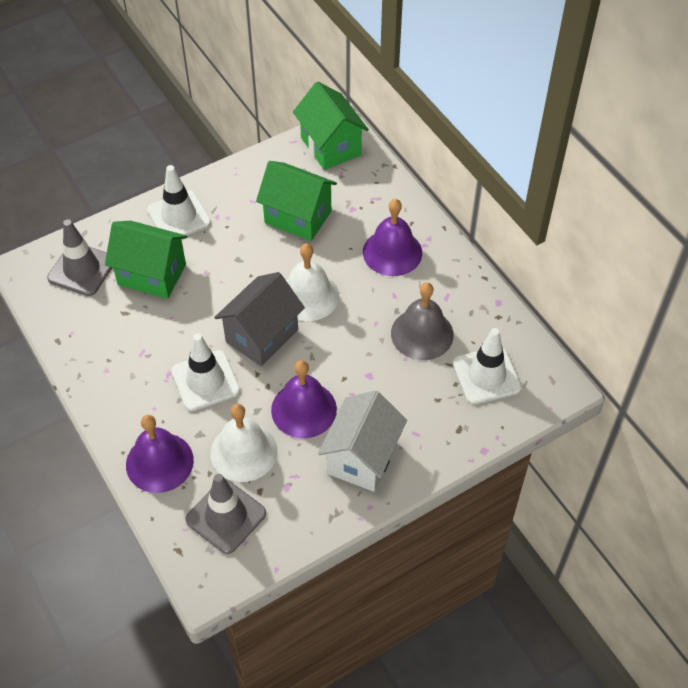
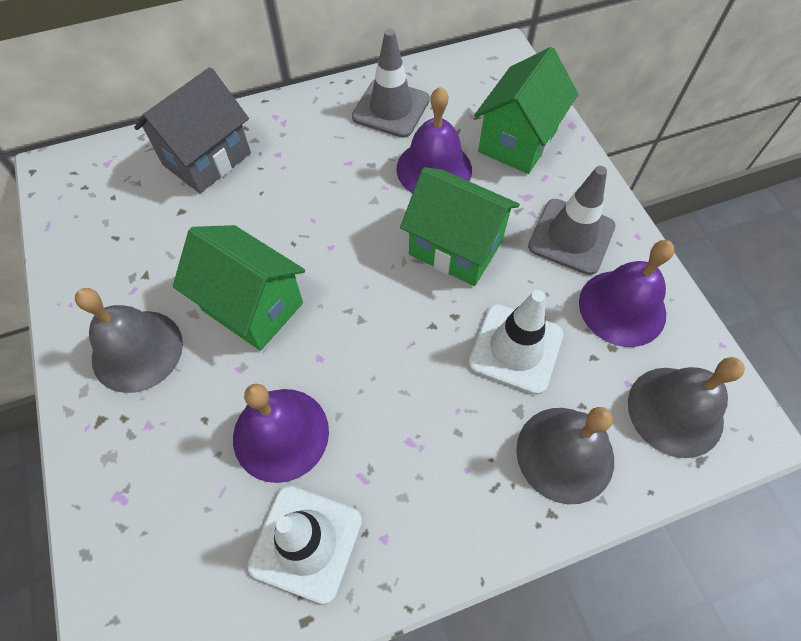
grey bell: 1 -> 3
white bell: 2 -> 0
white house: 1 -> 0
white traffic cone: 3 -> 2

